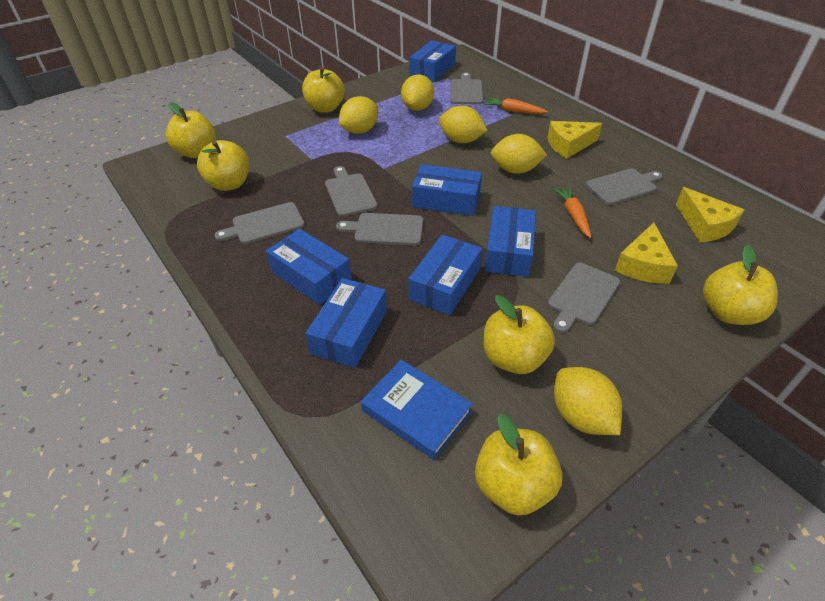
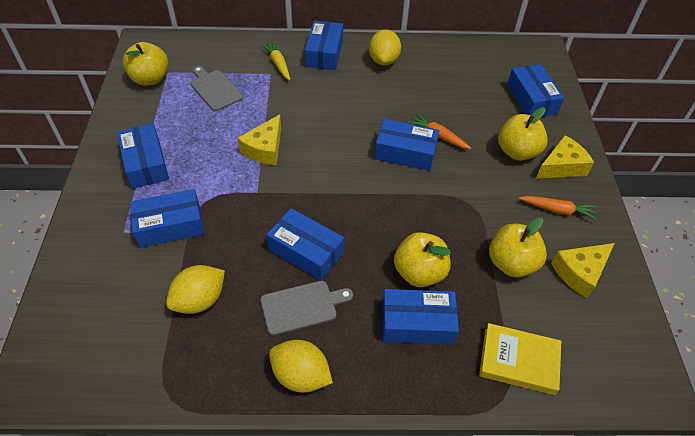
blue book: 1 -> 0
blue box: 6 -> 7
grey cutting board: 6 -> 2
yellow apple: 6 -> 4
yellow book: 0 -> 1
yellow carrot: 0 -> 1
yellow lemon: 5 -> 3

